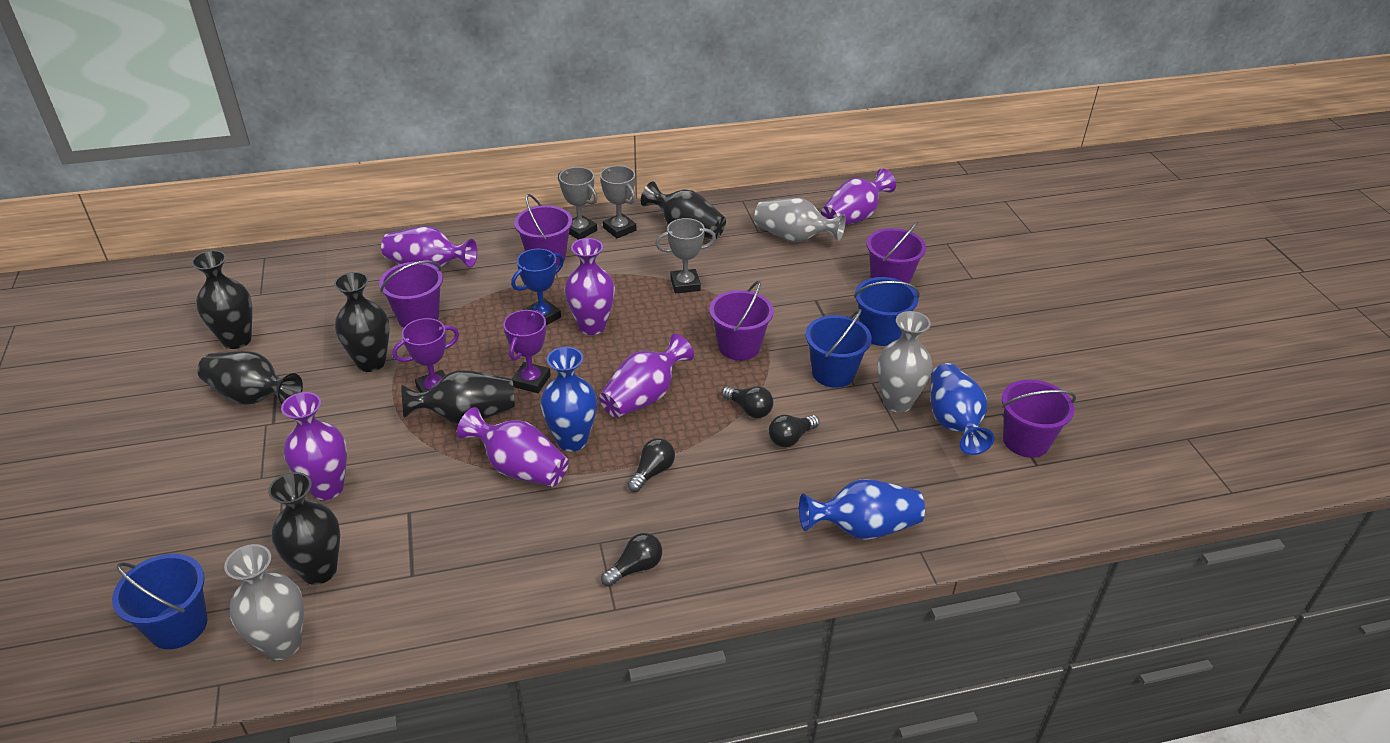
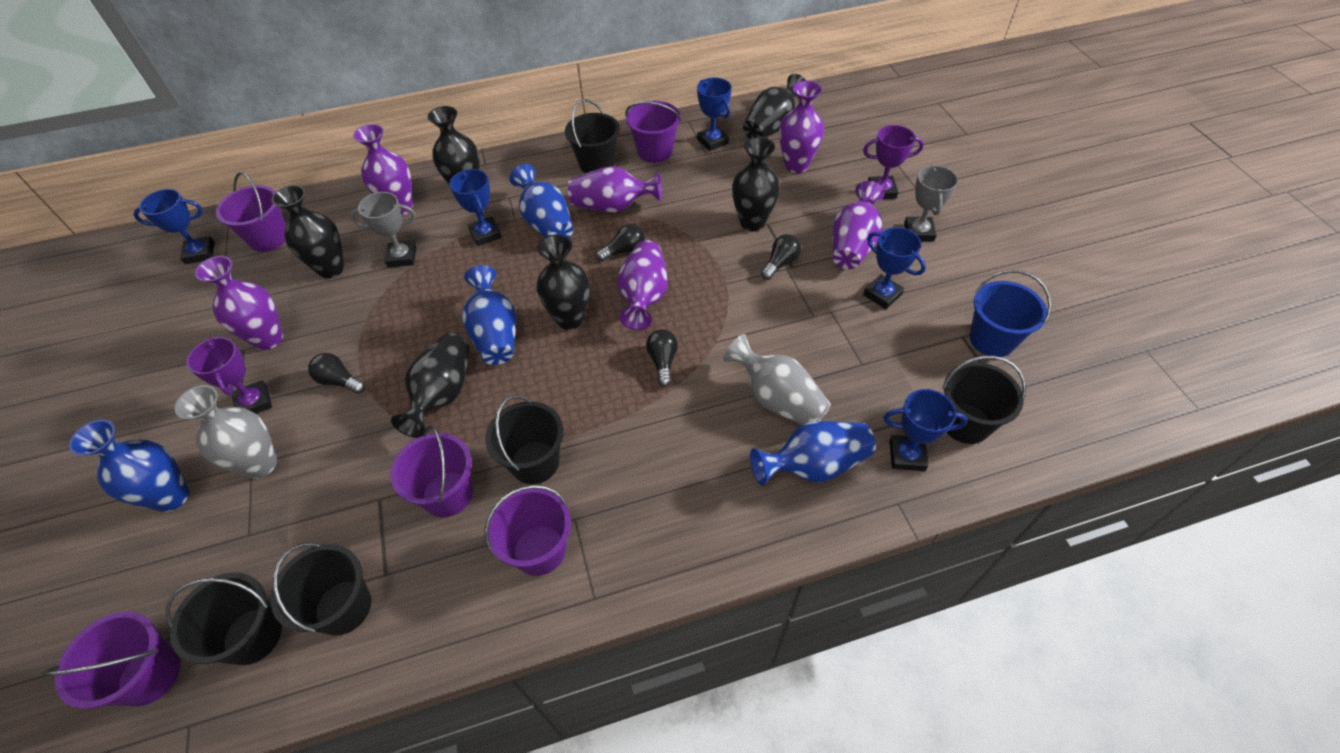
black bucket: 0 -> 5
blue bucket: 3 -> 1
blue trophy: 1 -> 5
blue vase: 3 -> 4
grey trophy: 3 -> 2
grey vase: 3 -> 2

